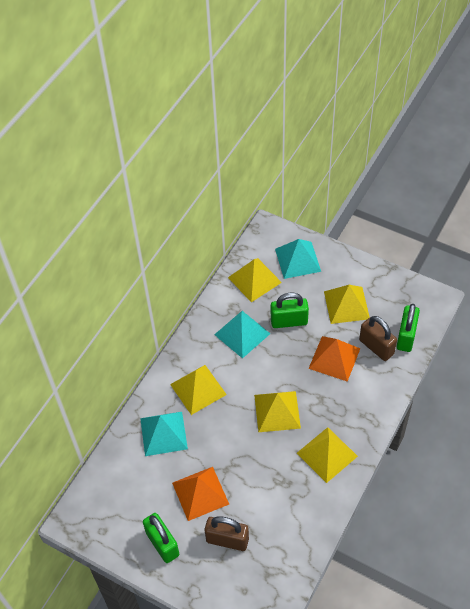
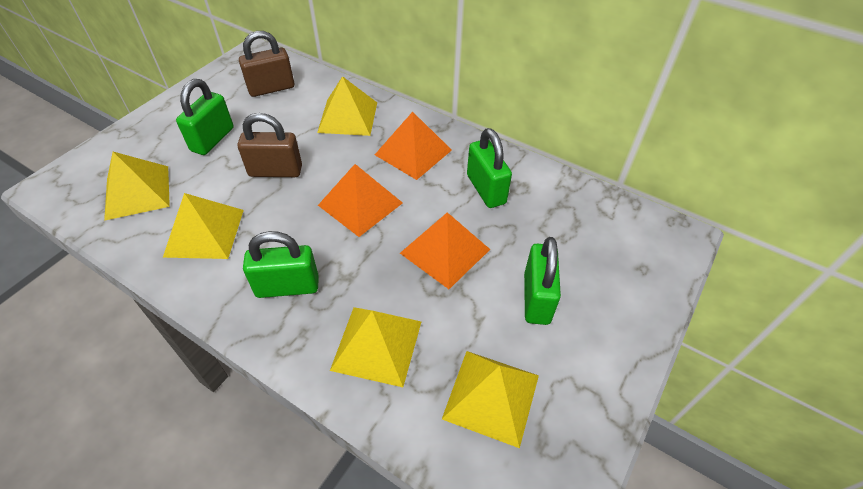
green padlock: 3 -> 4
orange pyramid: 2 -> 3
turquoise pyramid: 3 -> 0

